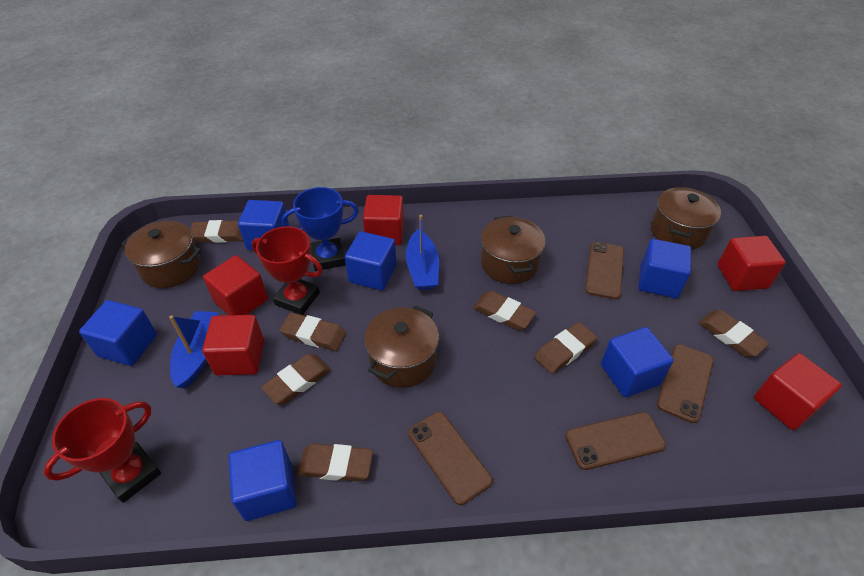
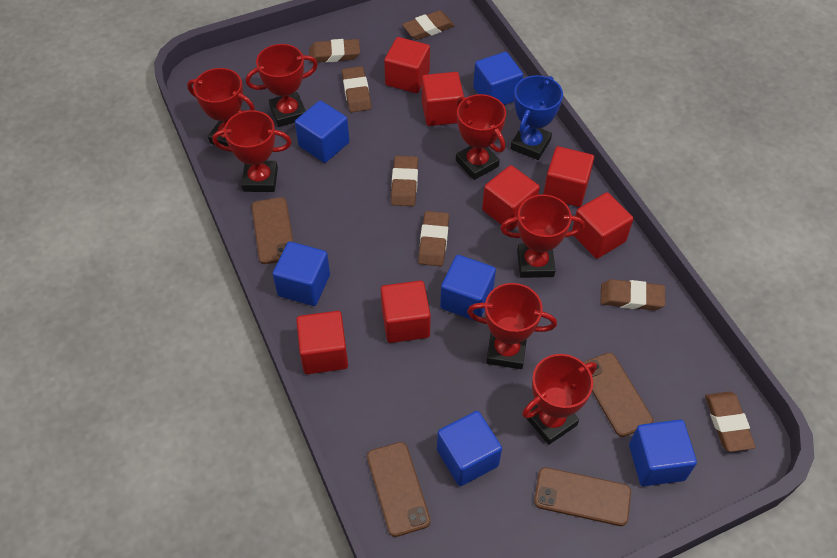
blue boat: 2 -> 0
brown pot: 4 -> 0
red cube: 5 -> 7
red trophy: 2 -> 7

